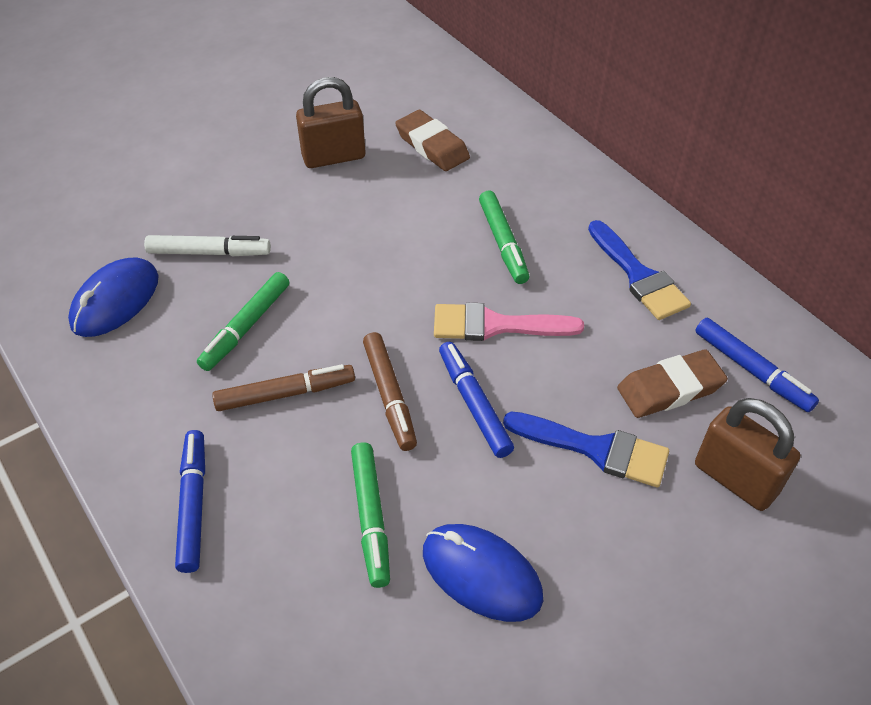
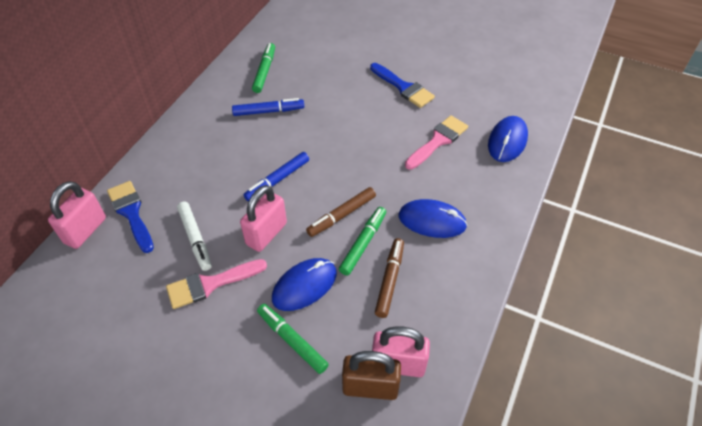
blue marker: 3 -> 2
blue mouse: 2 -> 3
brown eraser: 2 -> 0
brown padlock: 2 -> 1
pink brush: 1 -> 2
pink padlock: 0 -> 3

